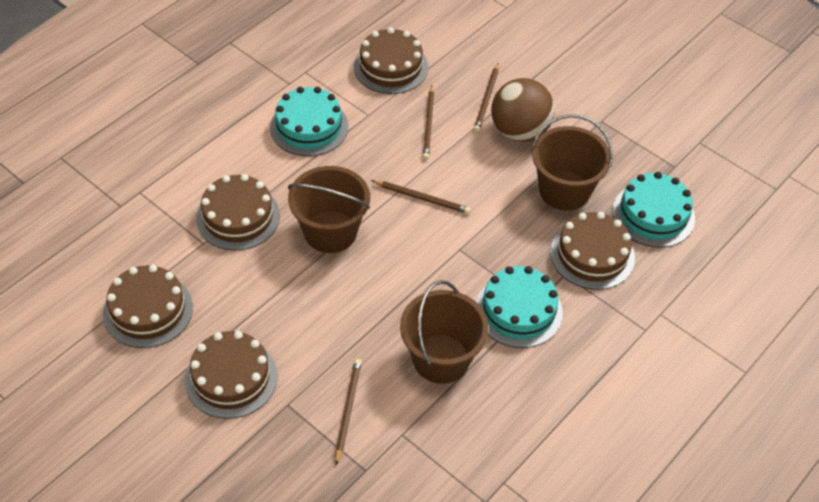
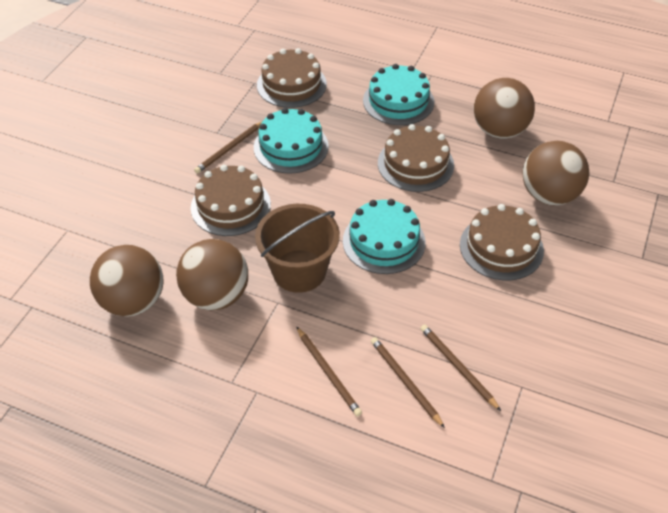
brown ball: 1 -> 4
brown bucket: 3 -> 1
brown cake: 5 -> 4

